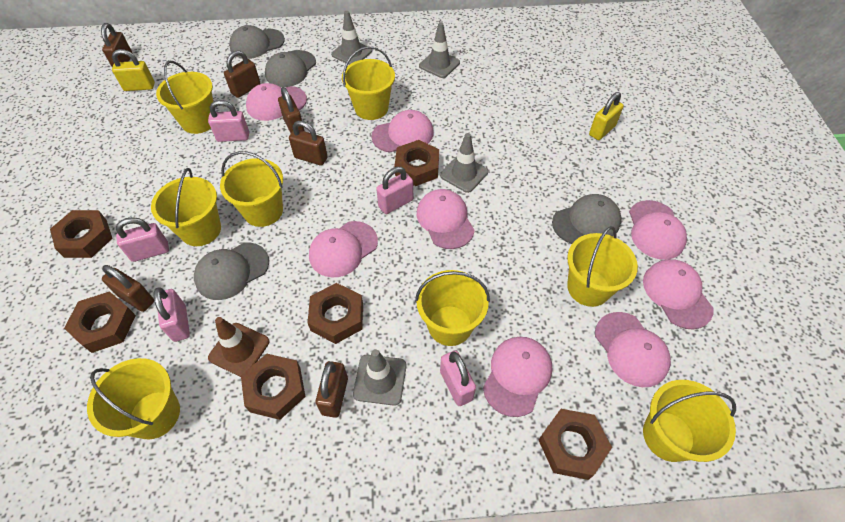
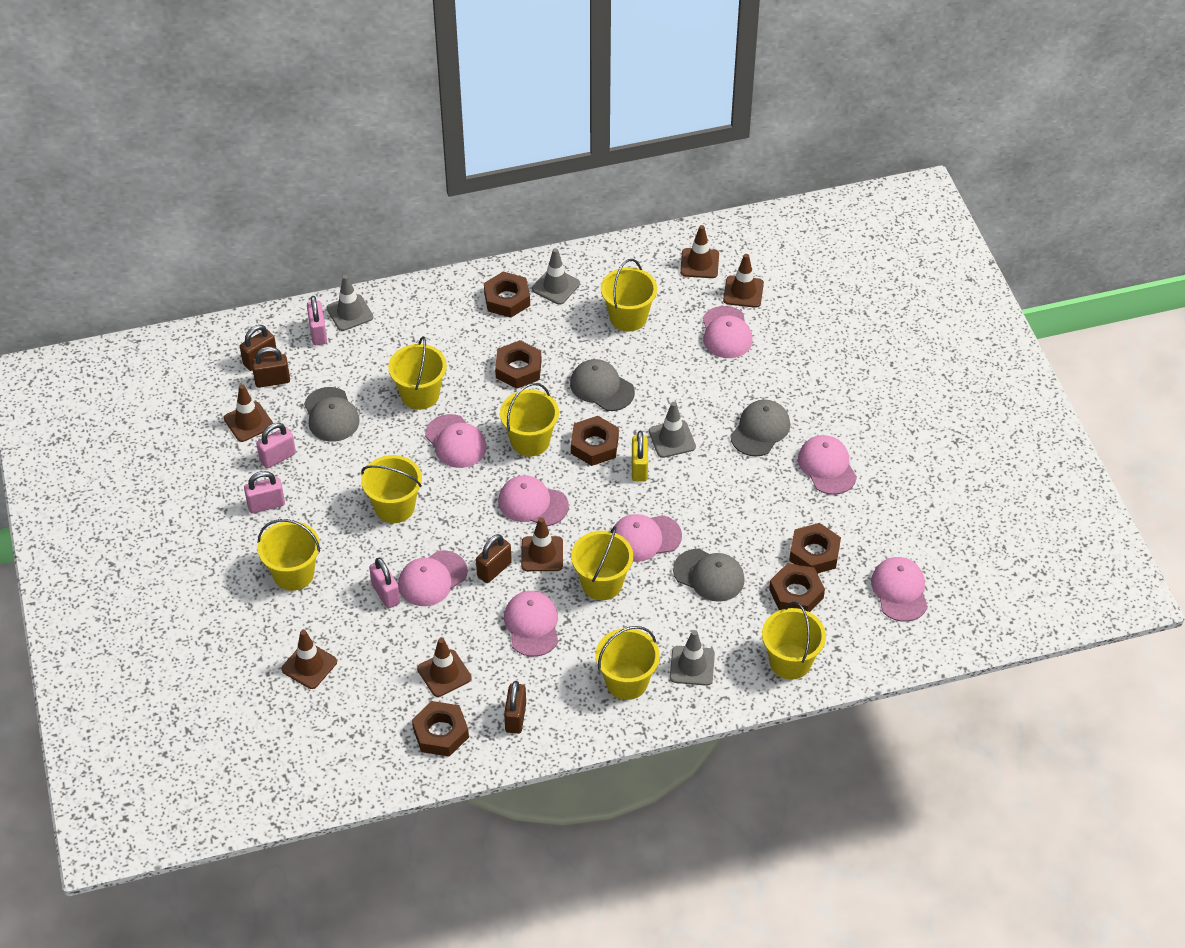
brown padlock: 6 -> 4
brown traffic cone: 1 -> 6
pink padlock: 5 -> 4
yellow padlock: 2 -> 1

